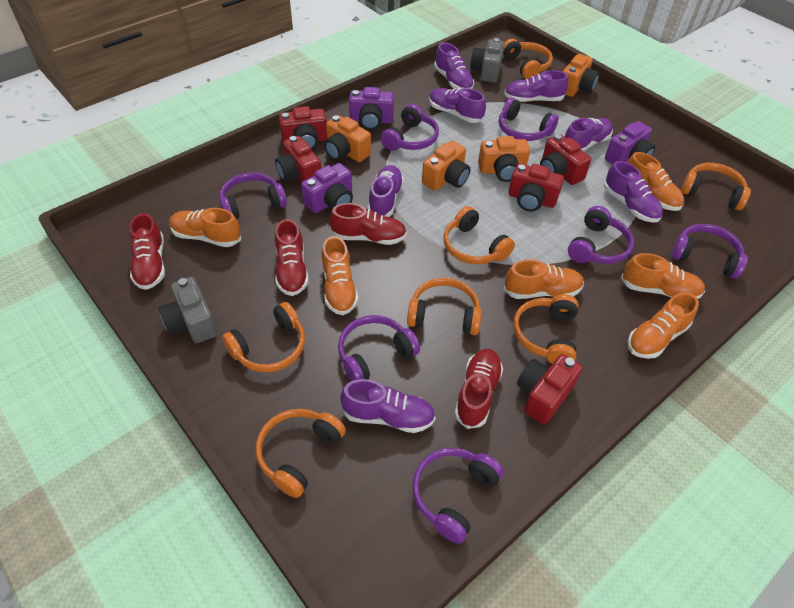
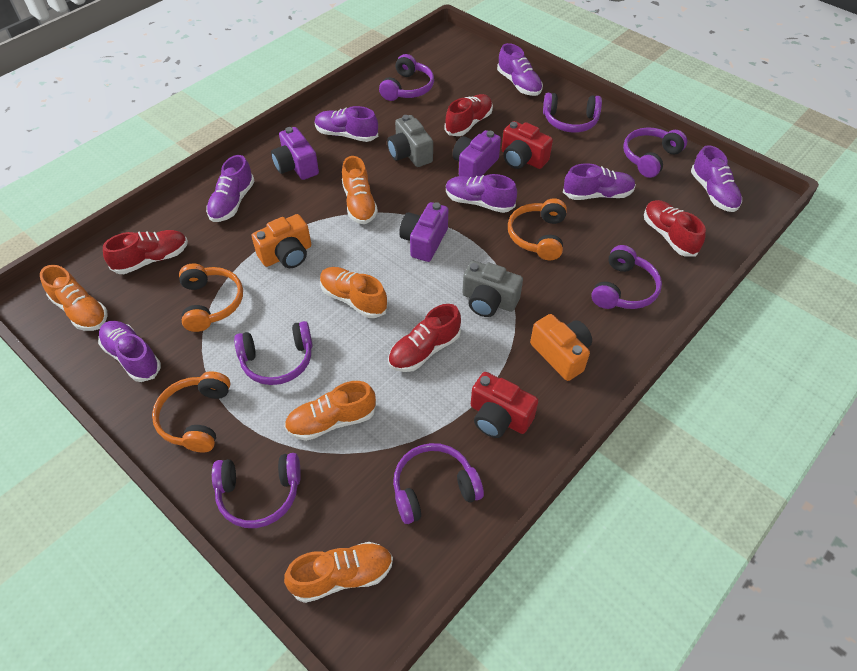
orange camera: 4 -> 2
orange headphones: 7 -> 3
orange shoe: 6 -> 5
red camera: 5 -> 2

